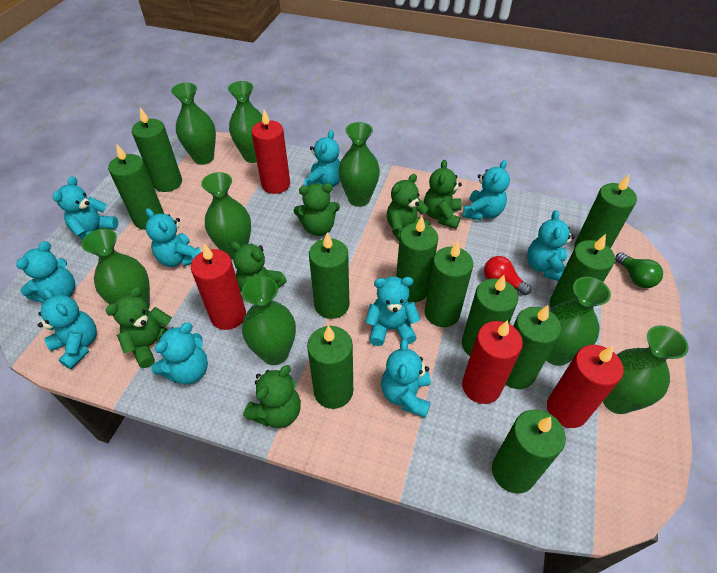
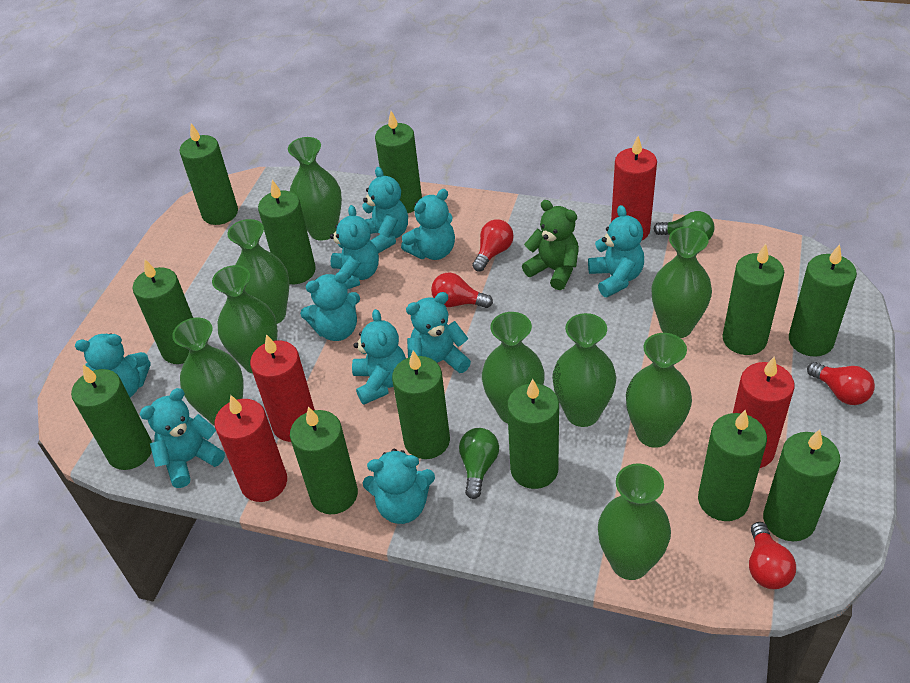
green candle: 11 -> 12
green light bulb: 1 -> 2
green teddy bear: 6 -> 1
green vase: 8 -> 9
red light bulb: 1 -> 4

